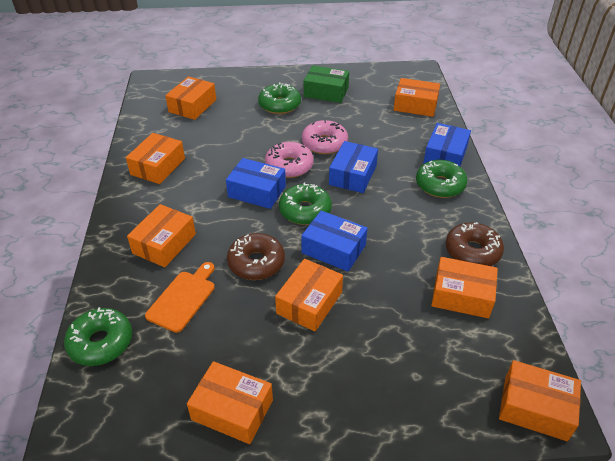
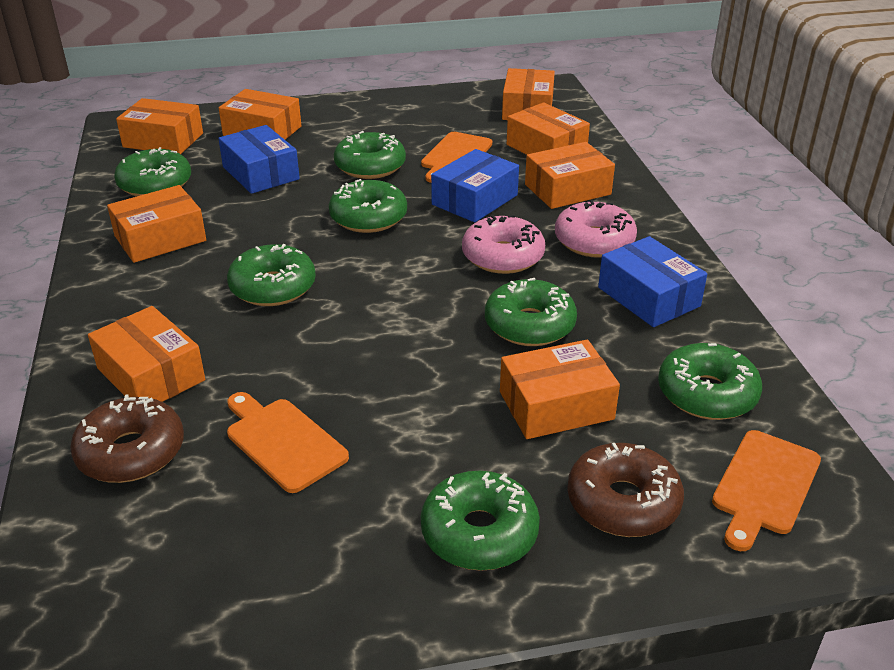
blue box: 4 -> 3
green box: 1 -> 0
green donut: 4 -> 7
orange cutting board: 1 -> 3

